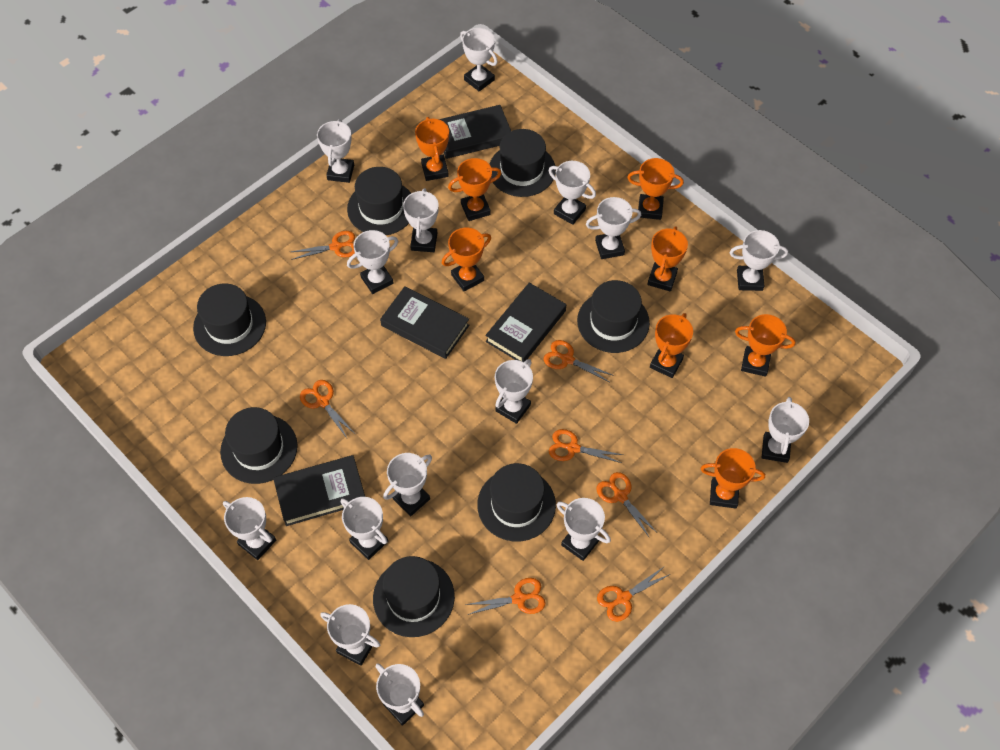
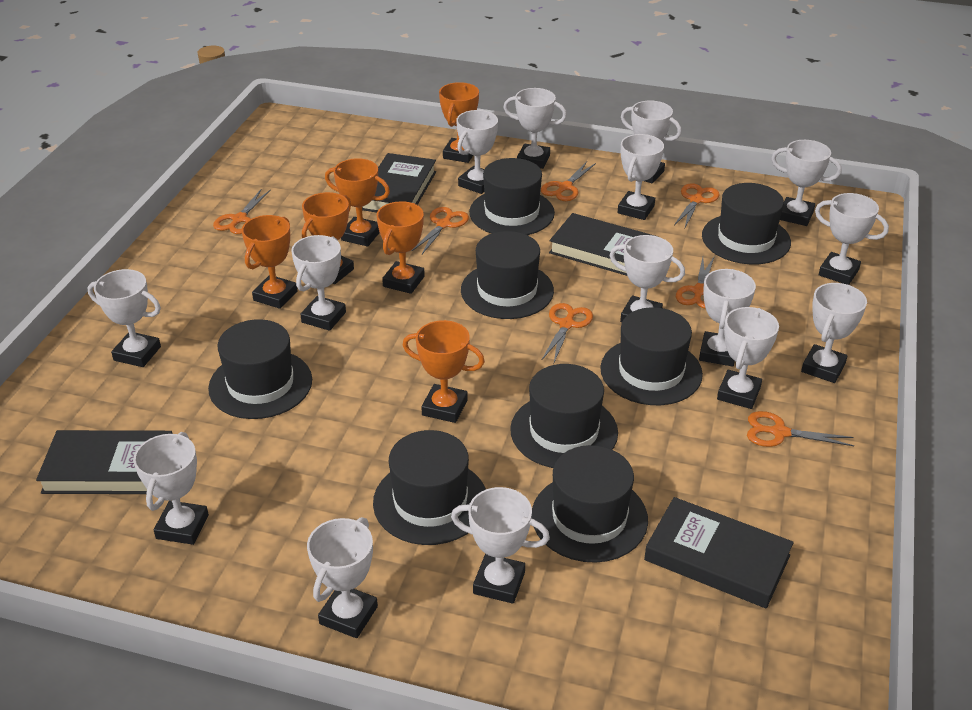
black hat: 7 -> 8
orange trophy: 8 -> 6

